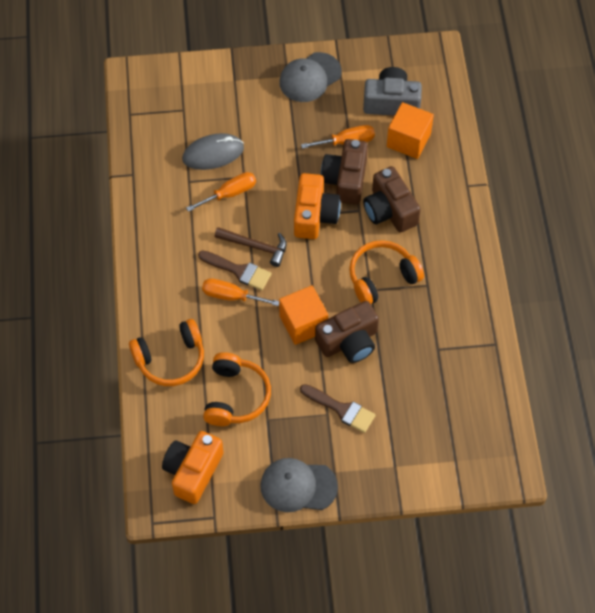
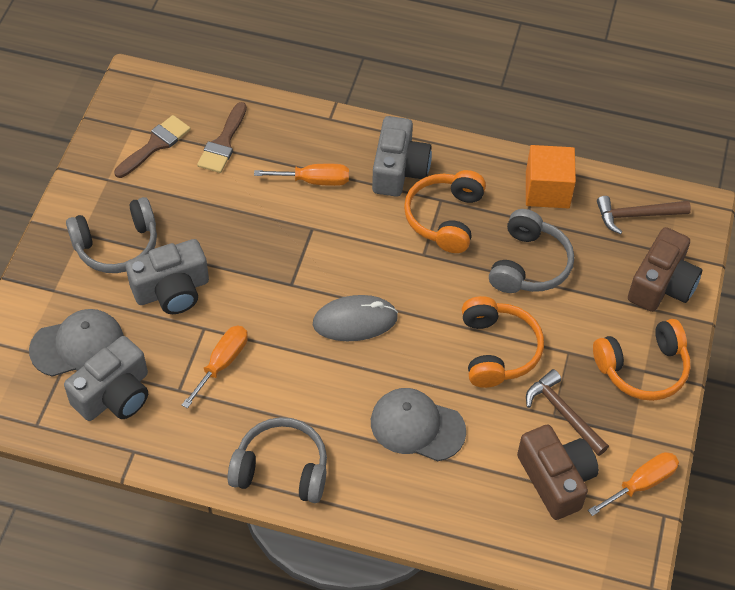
brown camera: 3 -> 2
brown hammer: 1 -> 2
grey camera: 1 -> 3
grey headphones: 0 -> 3
orange camera: 2 -> 0
orange cube: 2 -> 1

